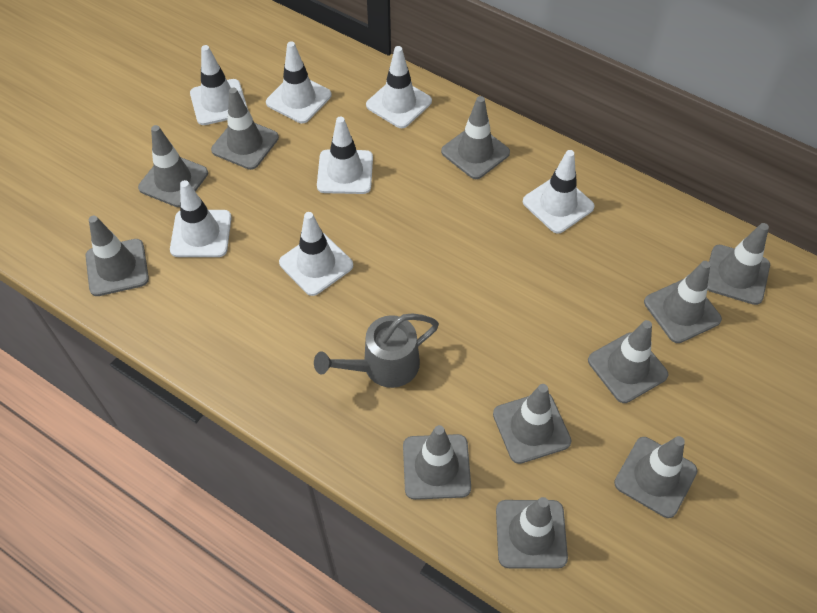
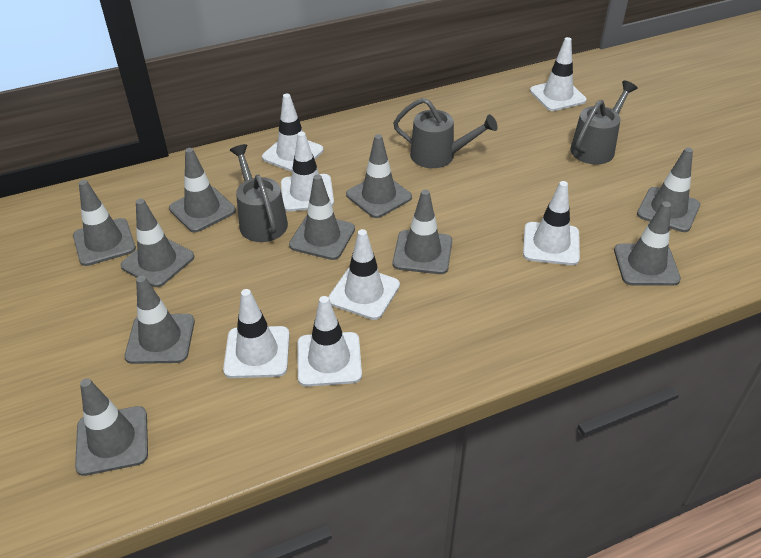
grey traffic cone: 11 -> 10
grey watering can: 1 -> 3

